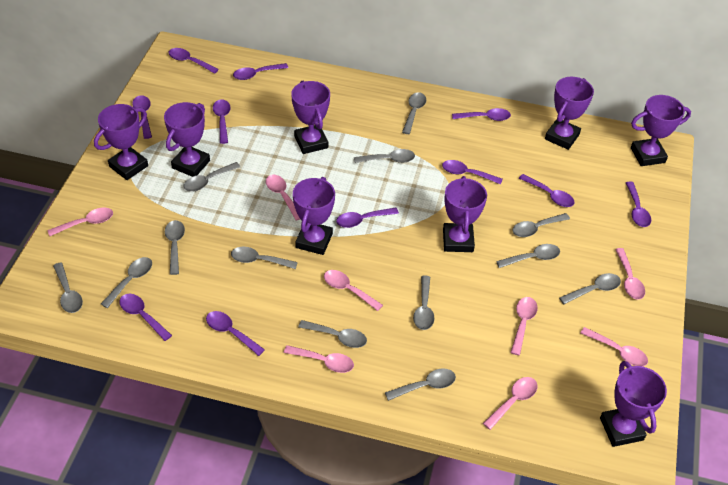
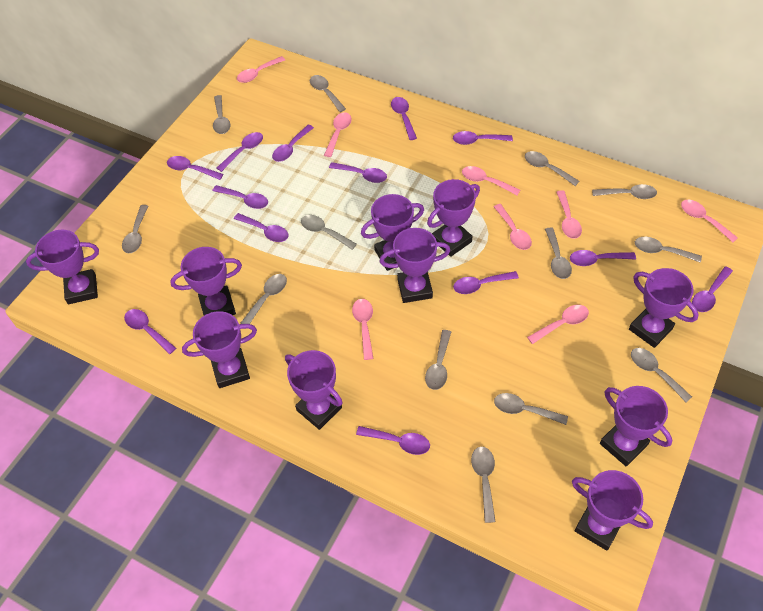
purple spoon: 11 -> 13
purple trophy: 8 -> 10

